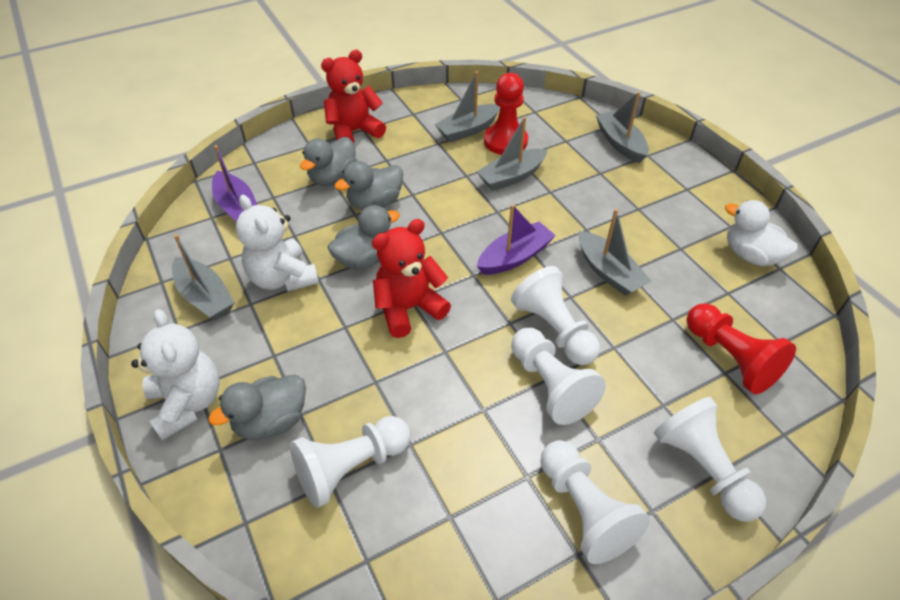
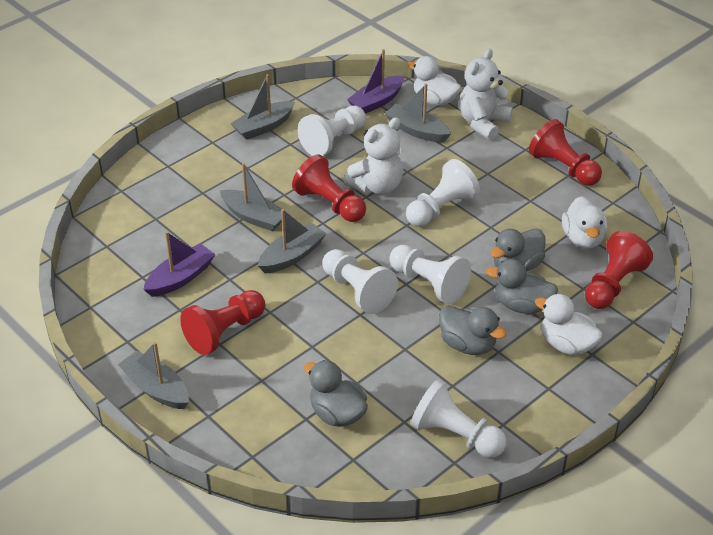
red pawn: 2 -> 4
red teddy bear: 2 -> 0
white duck: 1 -> 3

